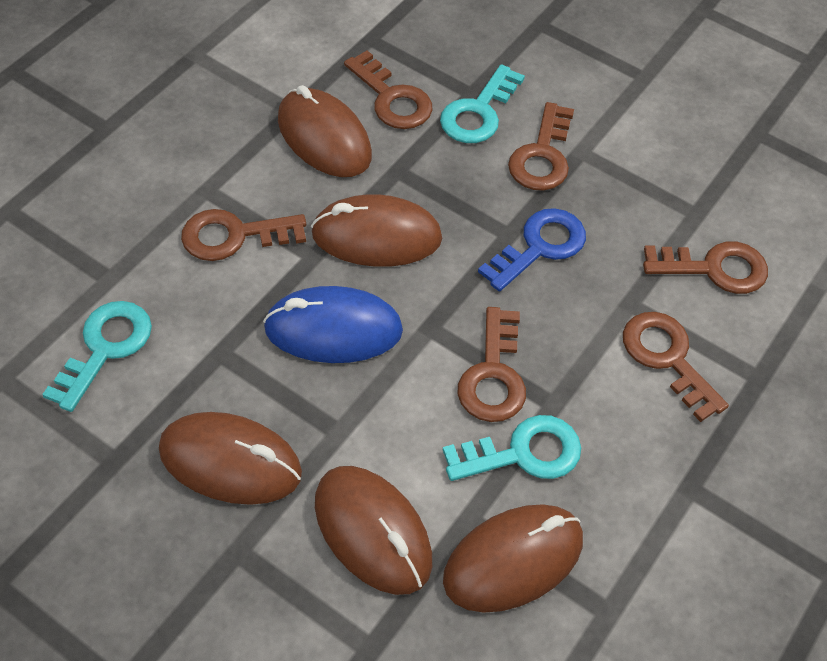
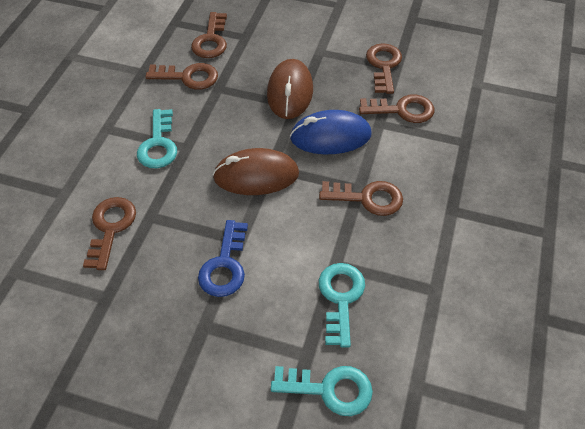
brown mouse: 5 -> 2

